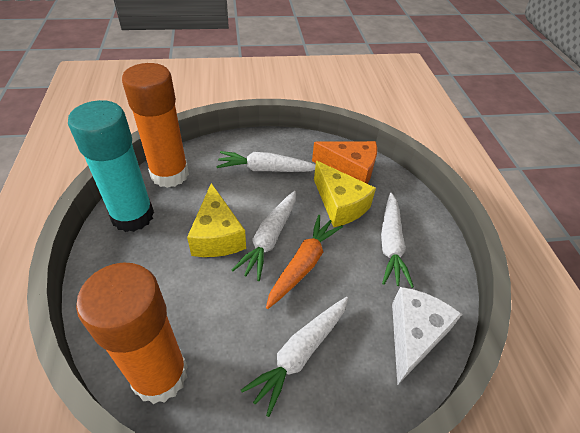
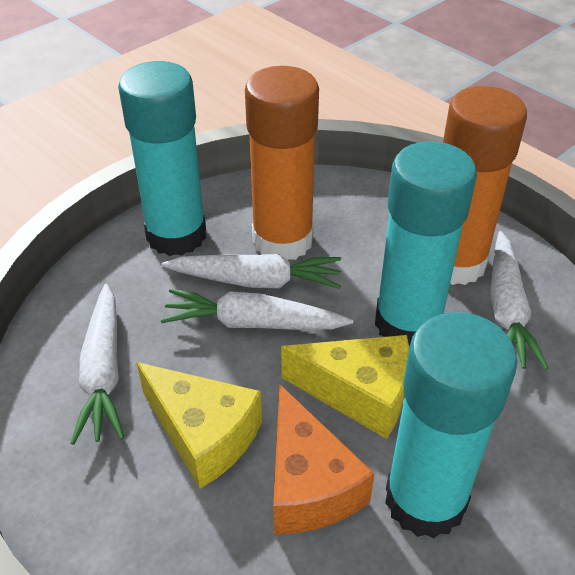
orange carrot: 1 -> 0
turquoise glue stick: 1 -> 3
white cheese: 1 -> 0

